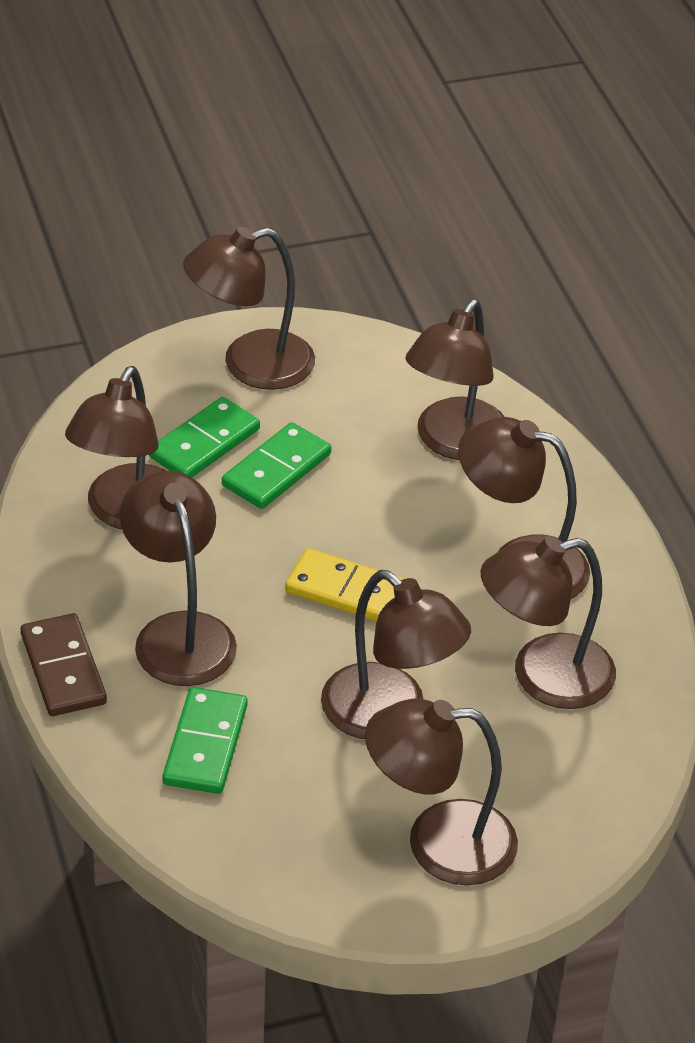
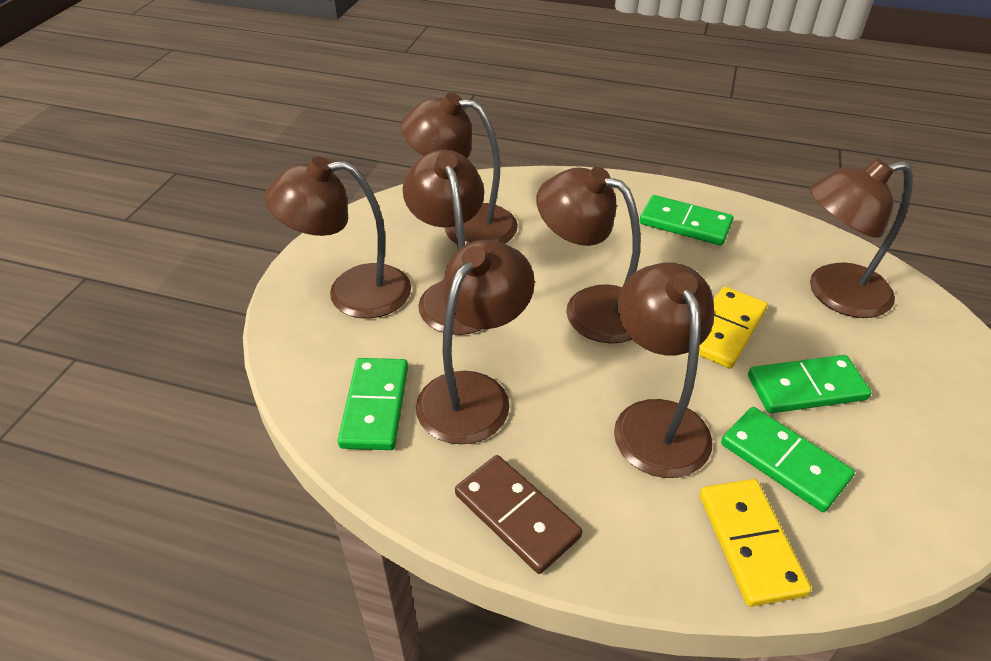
brown lamp: 8 -> 7
green domino: 3 -> 4
yellow domino: 1 -> 2

